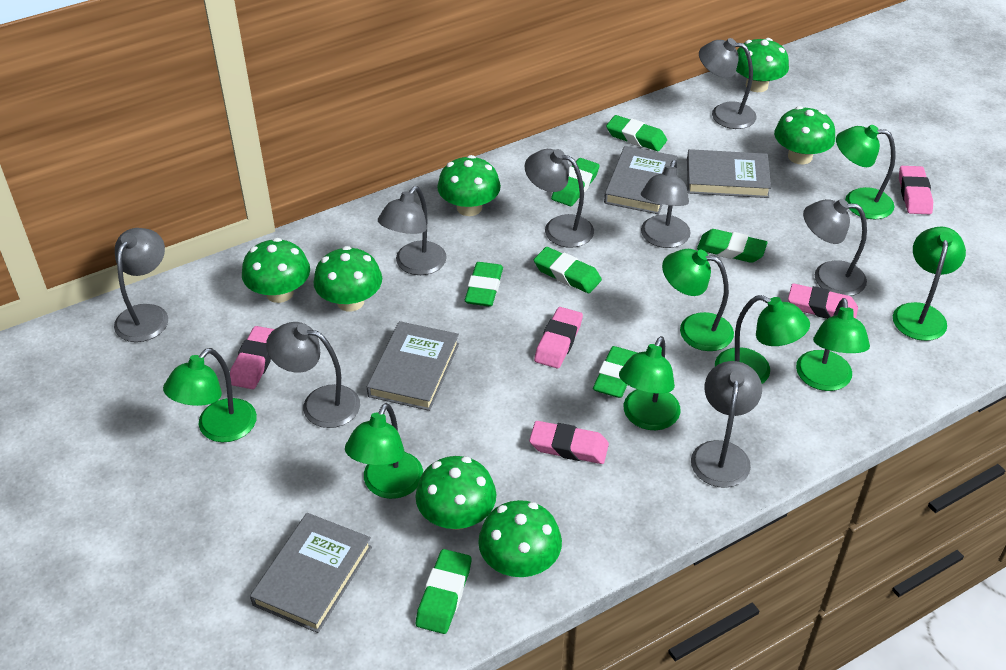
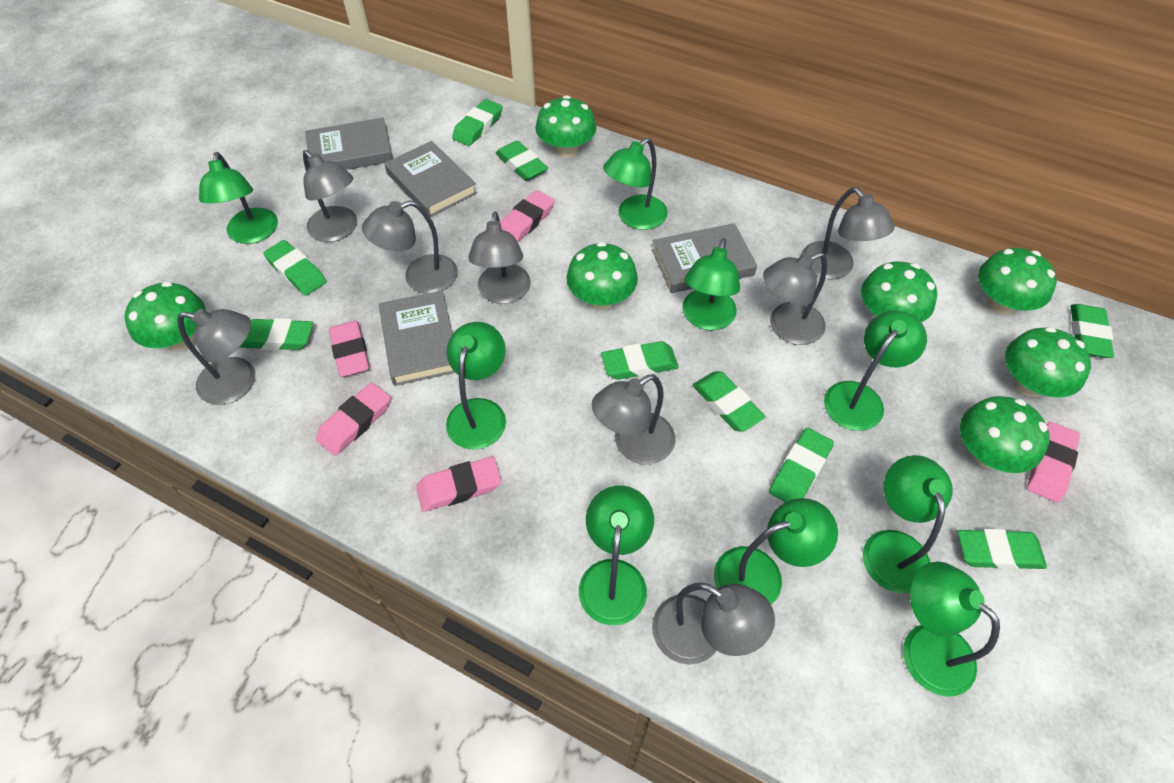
green eraser: 7 -> 9
green lamp: 8 -> 9

